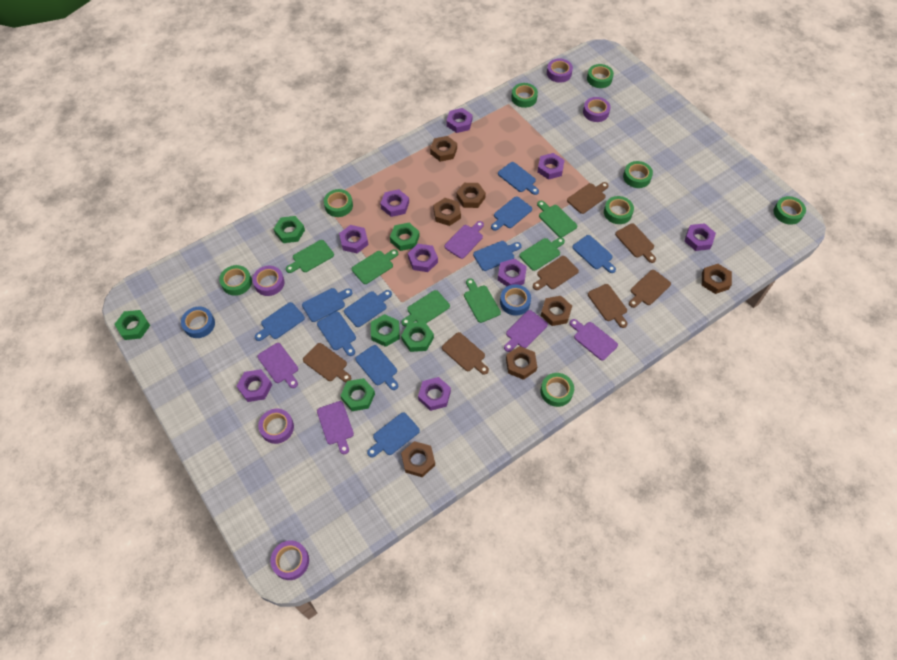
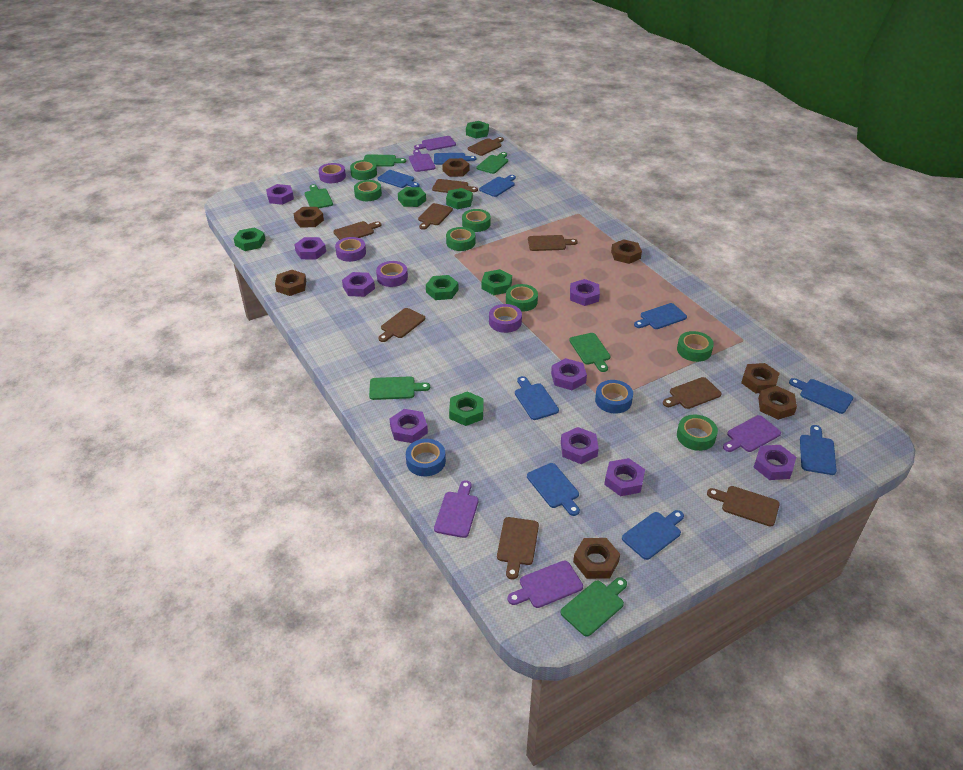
blue cutting board: 10 -> 9
brown cutting board: 7 -> 9
green nut: 6 -> 7
green tape: 8 -> 7
purple tape: 5 -> 4

